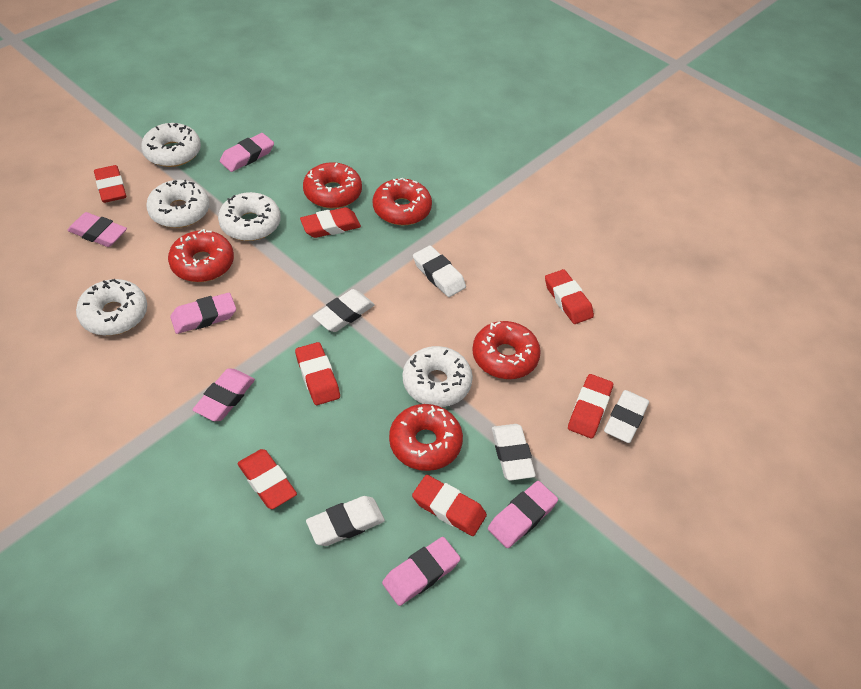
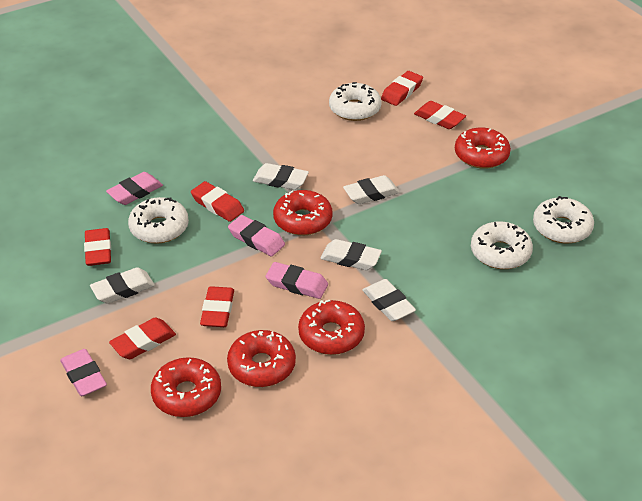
pink eraser: 6 -> 4
red eraser: 7 -> 6
white donut: 5 -> 4

